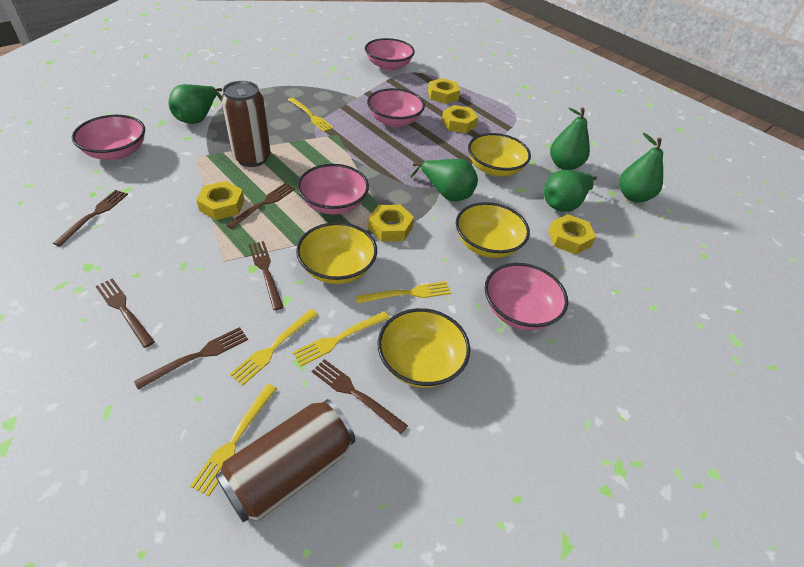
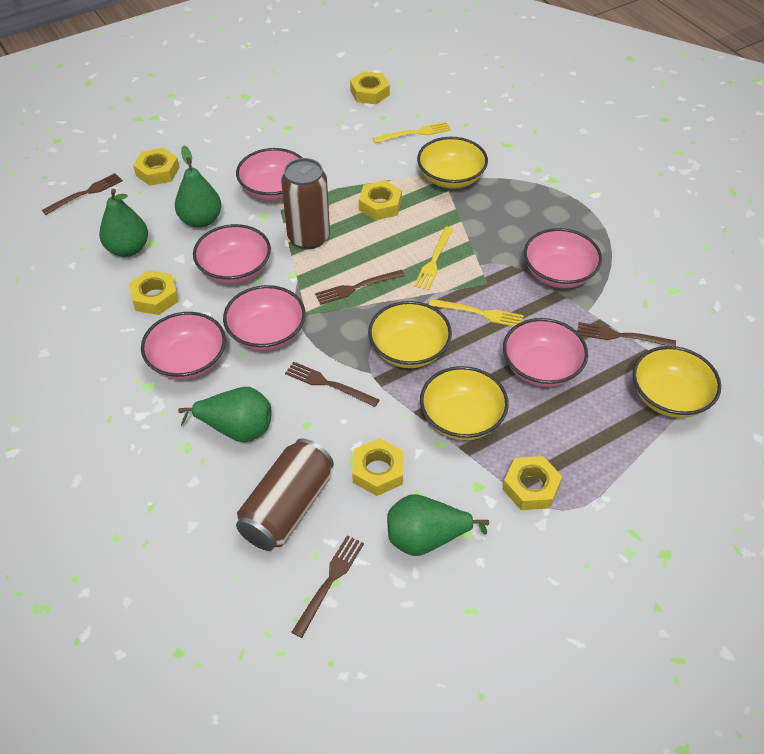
brown fork: 6 -> 5
green pear: 5 -> 4
pink bowl: 5 -> 6
yellow fork: 5 -> 3
yellow nut: 5 -> 6

